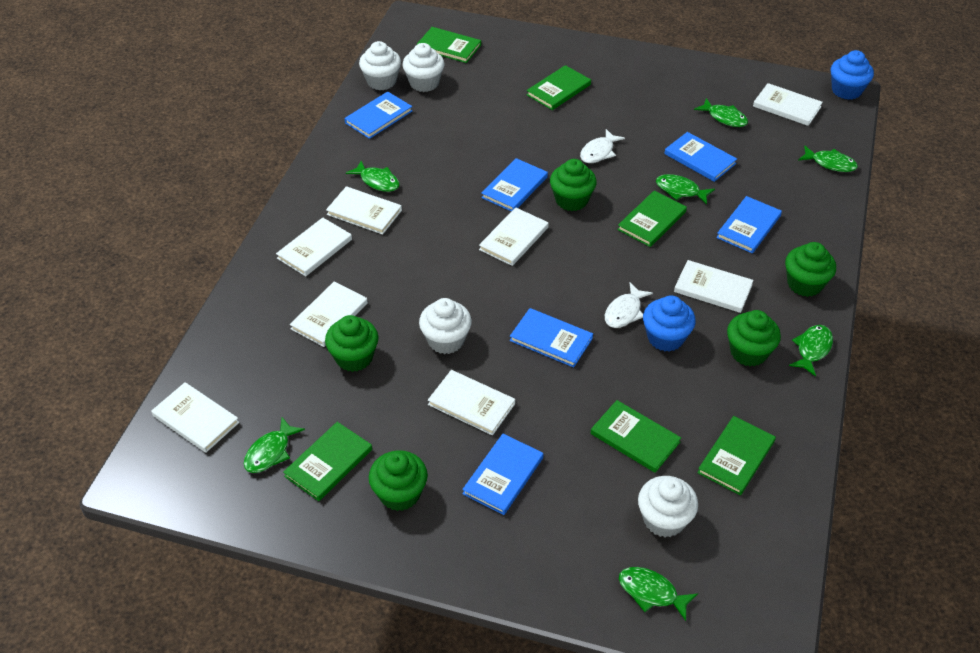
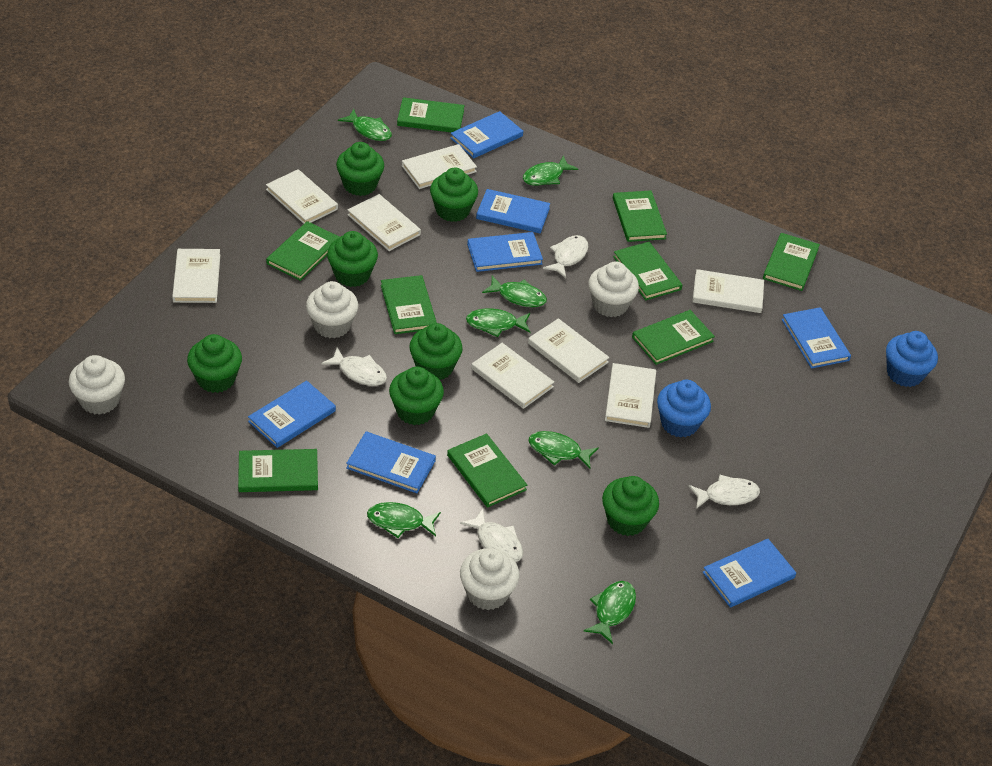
blue book: 6 -> 7
green book: 6 -> 9
green cupcake: 5 -> 7
white fish: 2 -> 4

